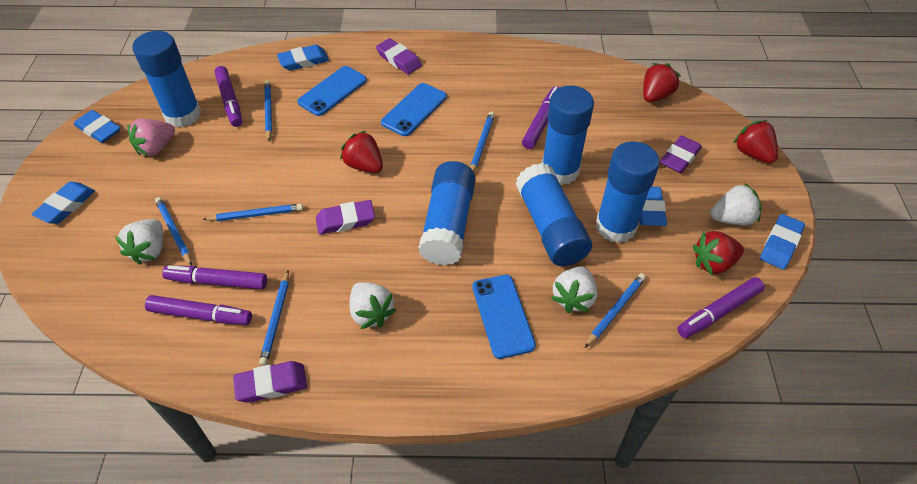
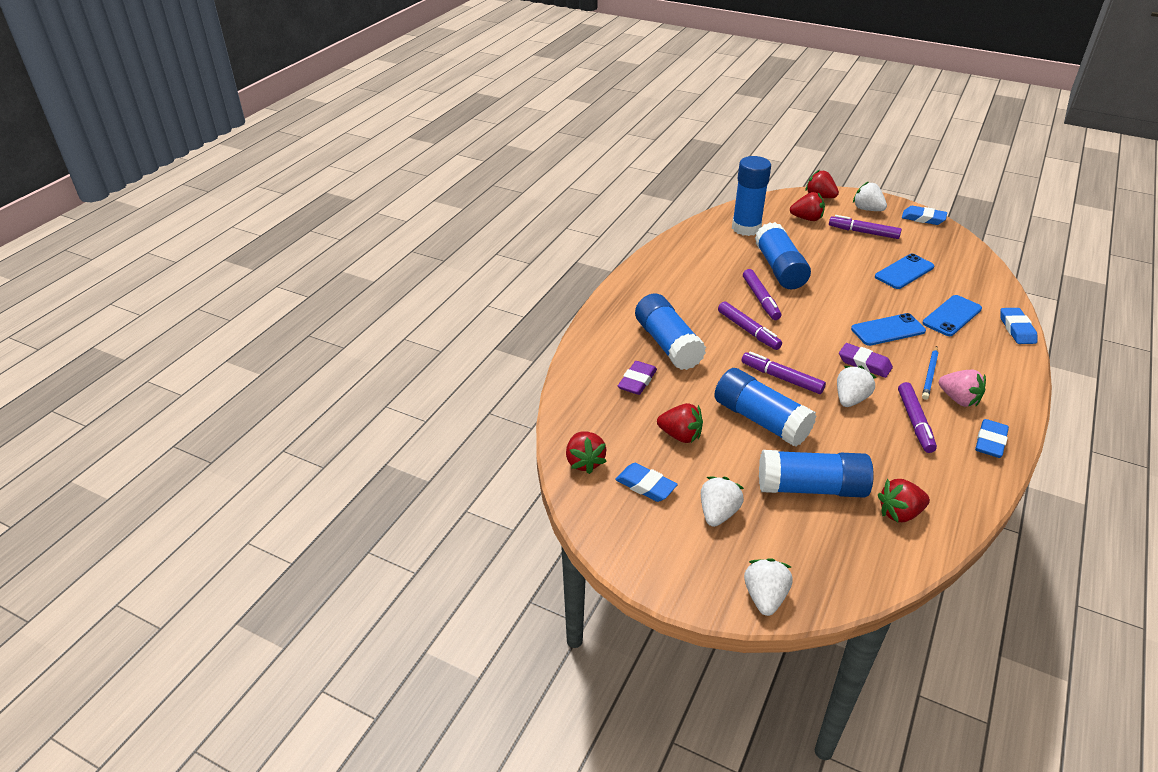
blue eraser: 5 -> 4
blue pencil: 6 -> 1
purple eraser: 4 -> 2
red strawberry: 4 -> 5

